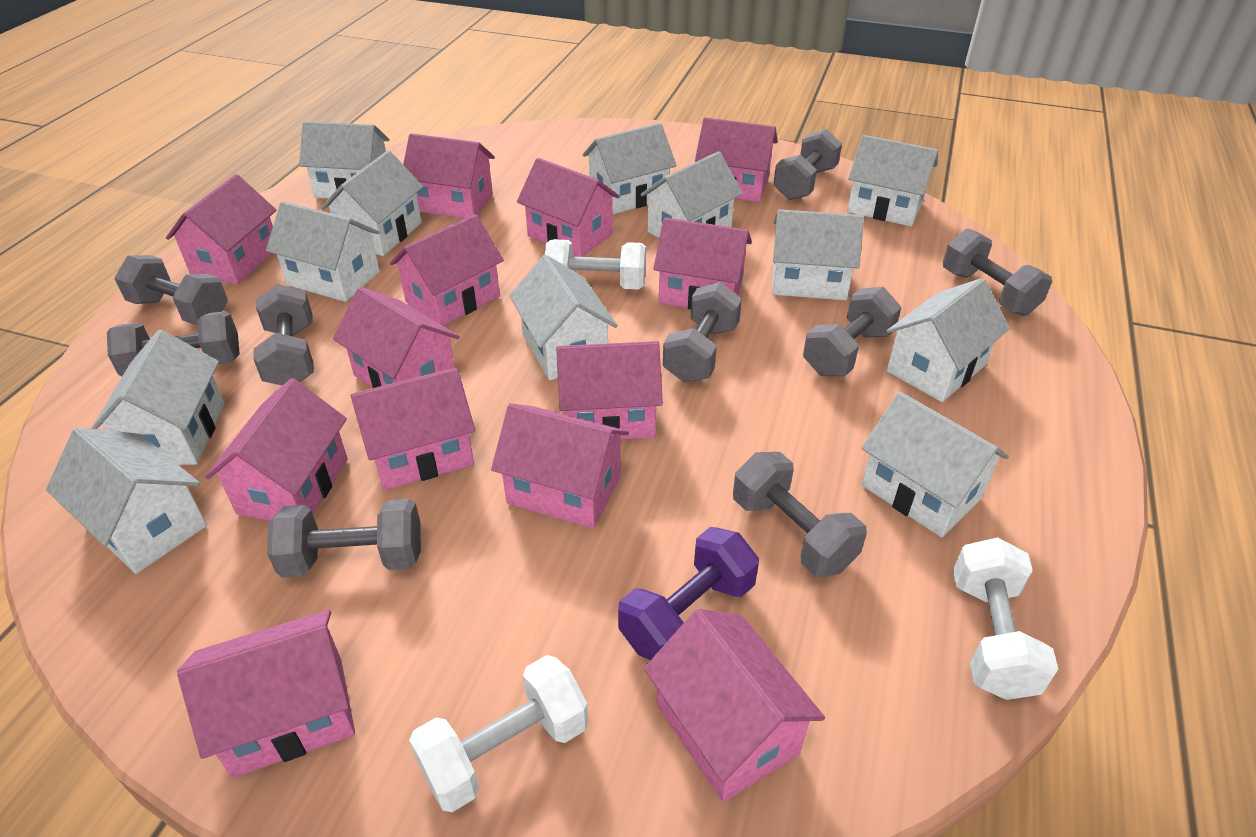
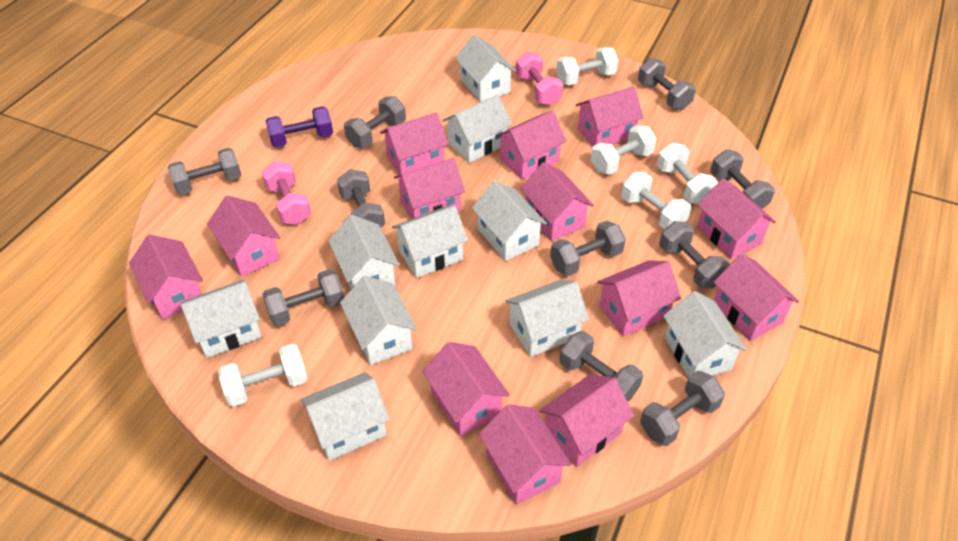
grey dumbbell: 9 -> 10
pink dumbbell: 0 -> 2
white dumbbell: 3 -> 5
white house: 12 -> 10

